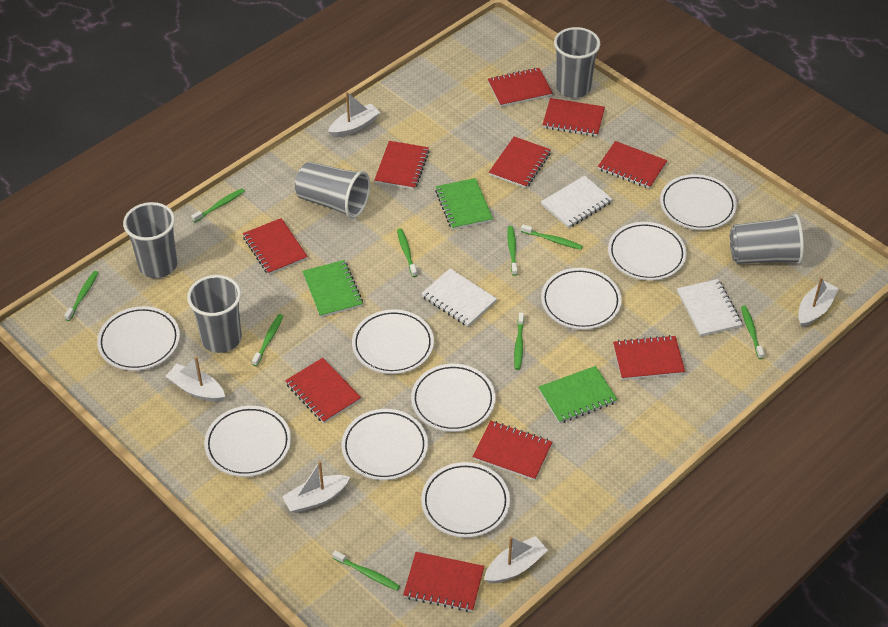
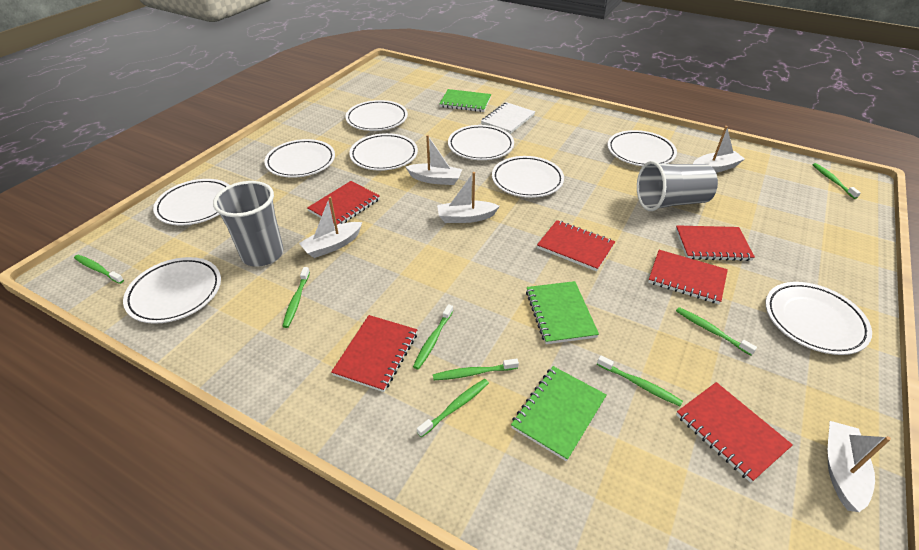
green toothbrush: 9 -> 8
grey cup: 5 -> 2
red notebook: 10 -> 6
white notebook: 3 -> 1

